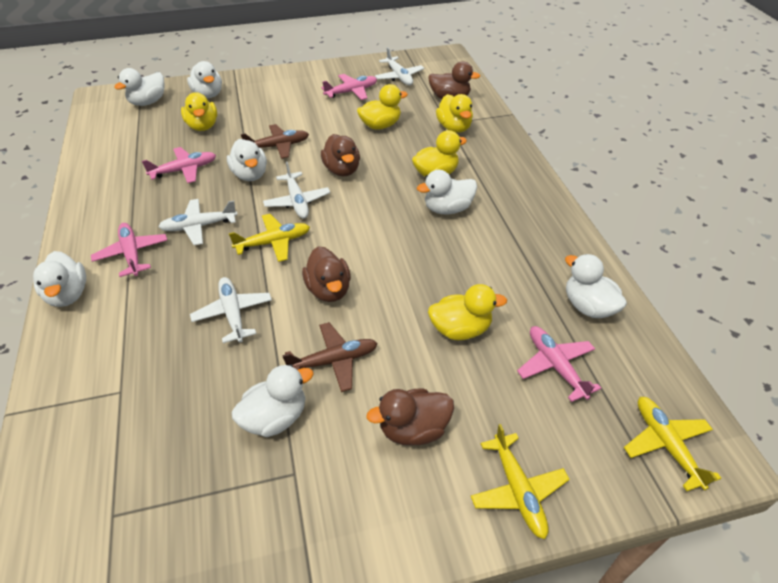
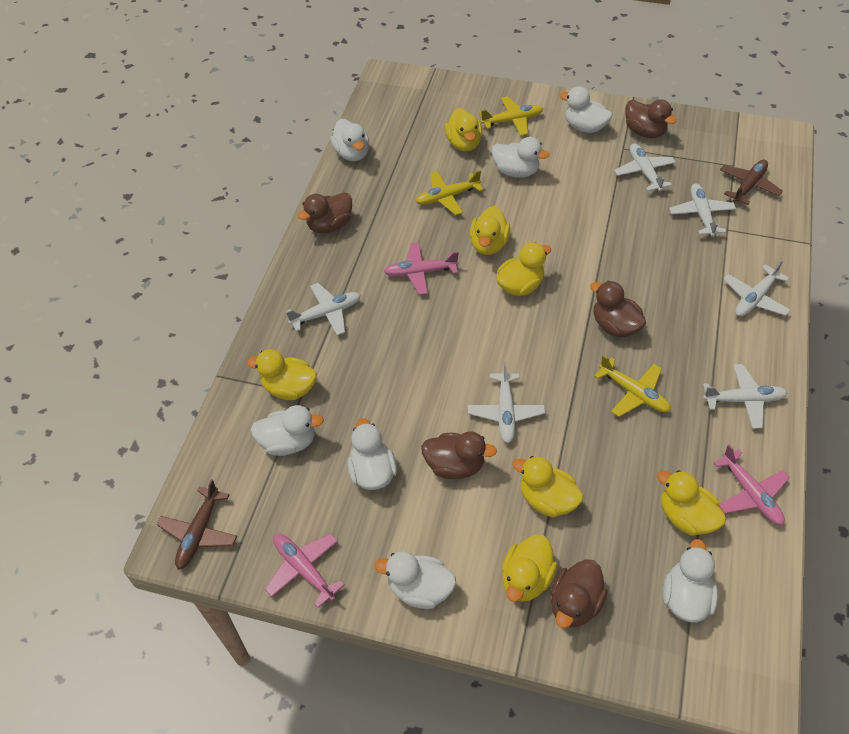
brown duck: 4 -> 5
pink plane: 4 -> 3
white plane: 4 -> 6
yellow duck: 5 -> 7

